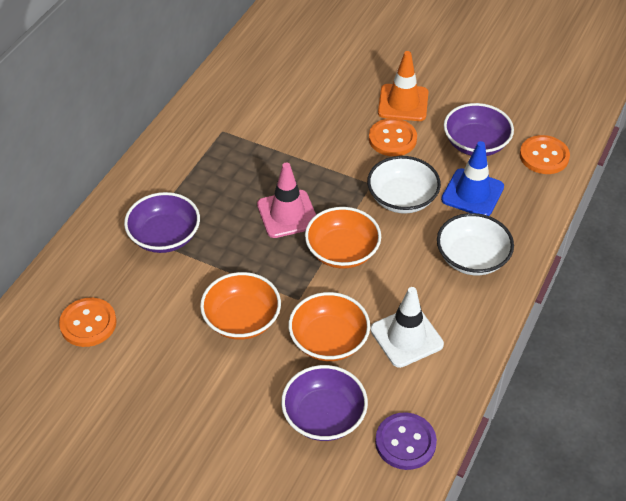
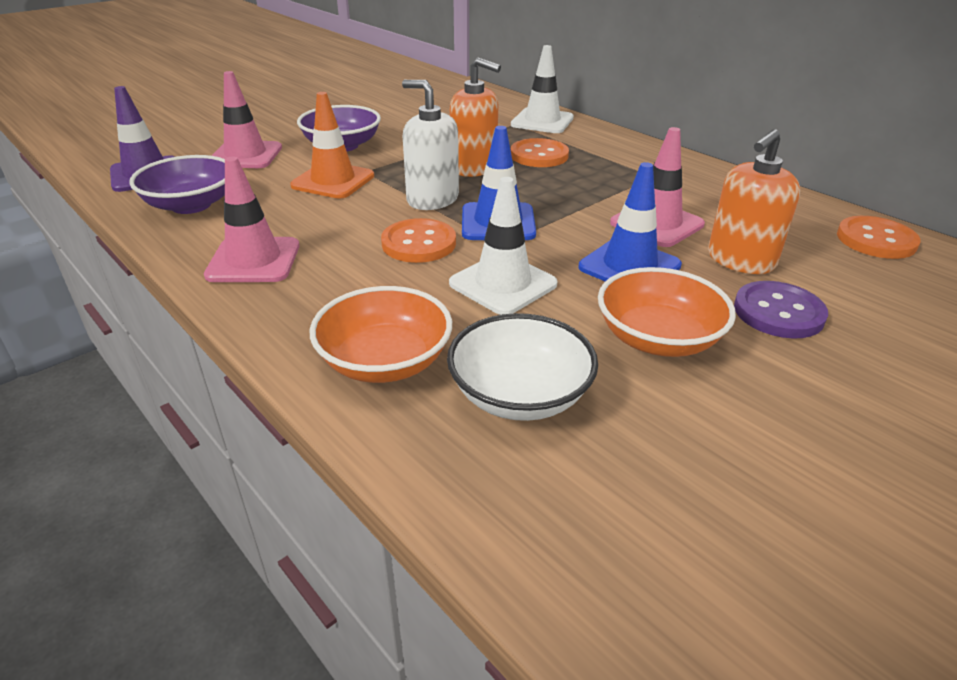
blue traffic cone: 1 -> 2
orange bowl: 3 -> 2
orange soap dispenser: 0 -> 2
pink traffic cone: 1 -> 3
purple bowl: 3 -> 2
purple traffic cone: 0 -> 1
white bowl: 2 -> 1
white soap dispenser: 0 -> 1
white traffic cone: 1 -> 2

